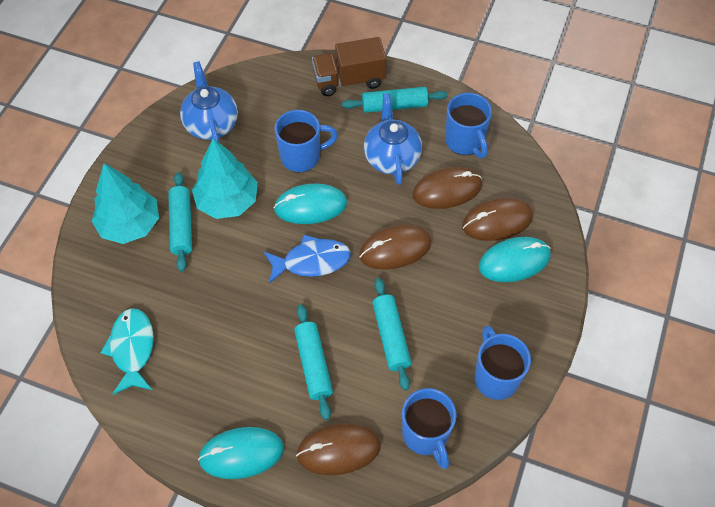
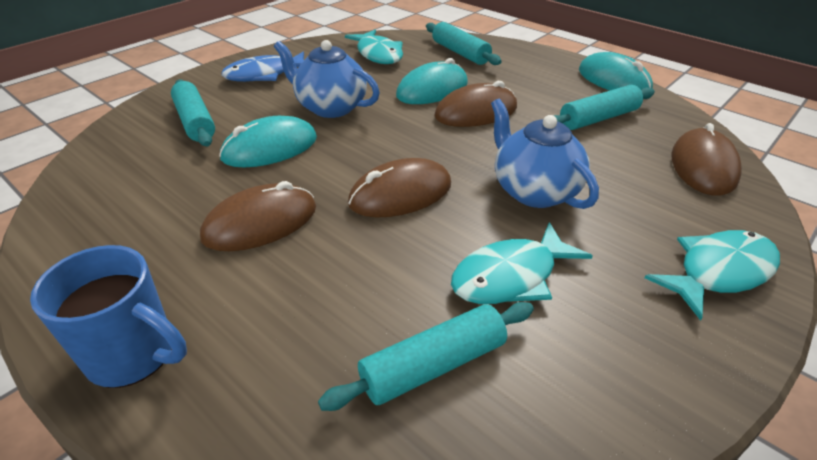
blue mug: 4 -> 1
brown truck: 1 -> 0
turquoise fish: 1 -> 3
turquoise tree: 2 -> 0

